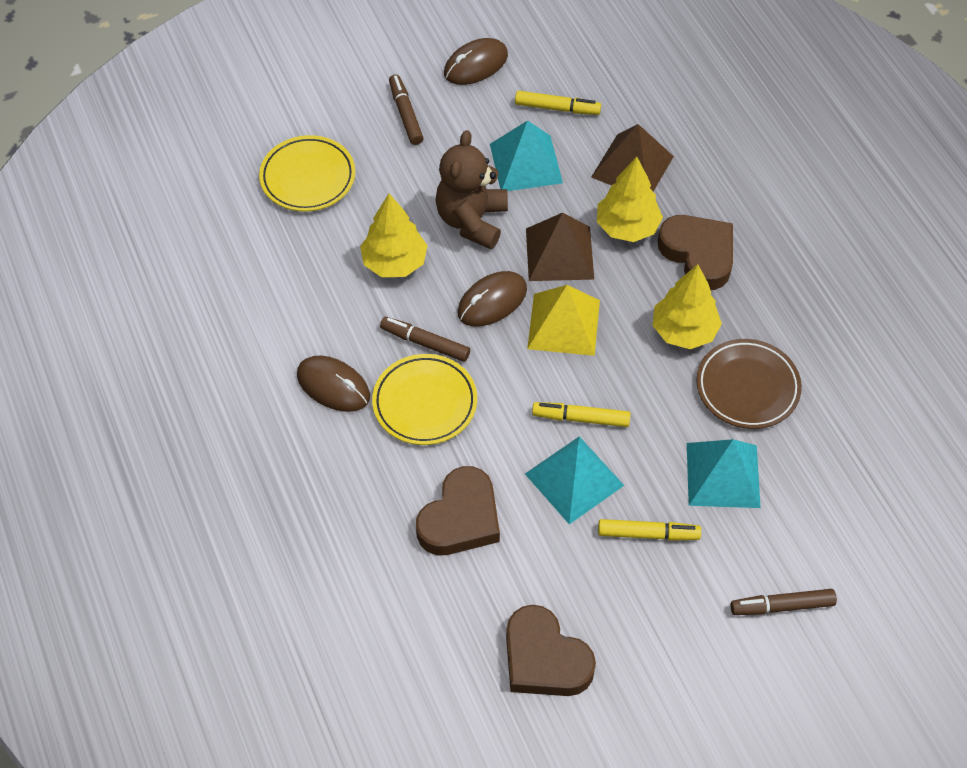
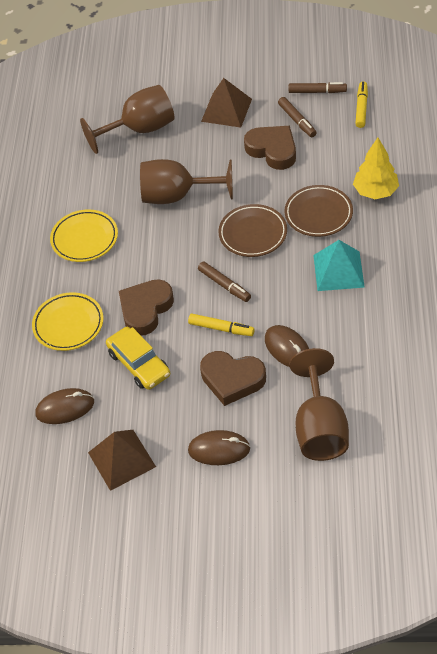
brown goblet: 0 -> 3
brown plate: 1 -> 2
brown teddy bear: 1 -> 0
turquoise pyramid: 3 -> 1
yellow car: 0 -> 1
yellow marker: 3 -> 2
yellow pyramid: 1 -> 0
yellow tree: 3 -> 1

